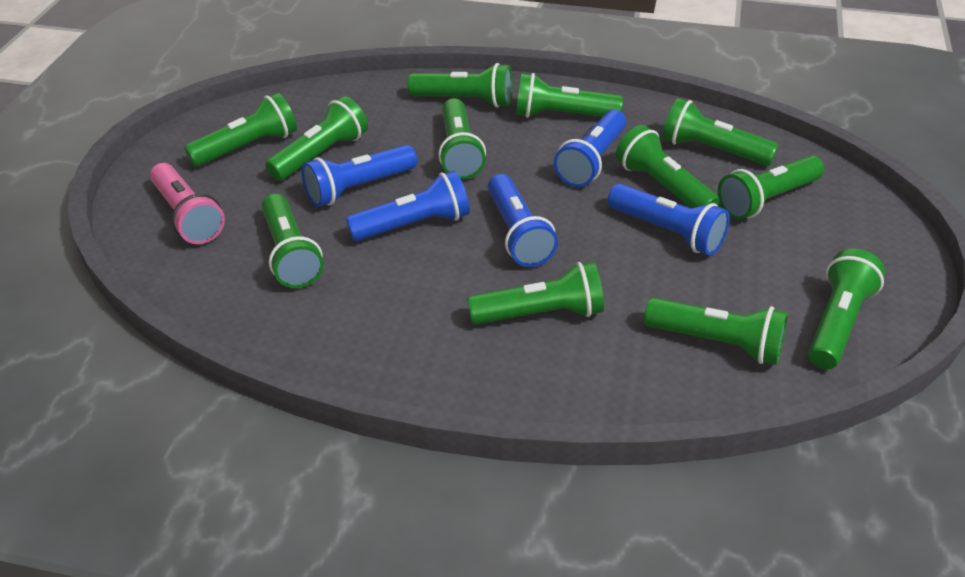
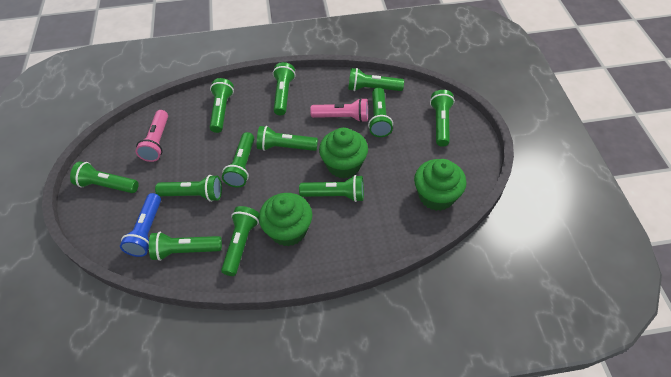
blue flashlight: 5 -> 1
green cupcake: 0 -> 3
pink flashlight: 1 -> 2

